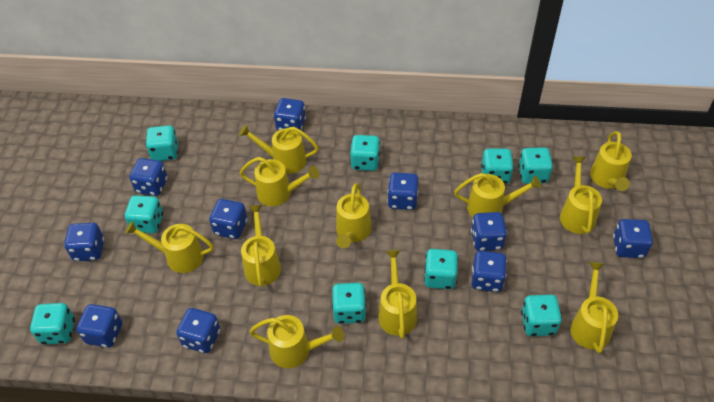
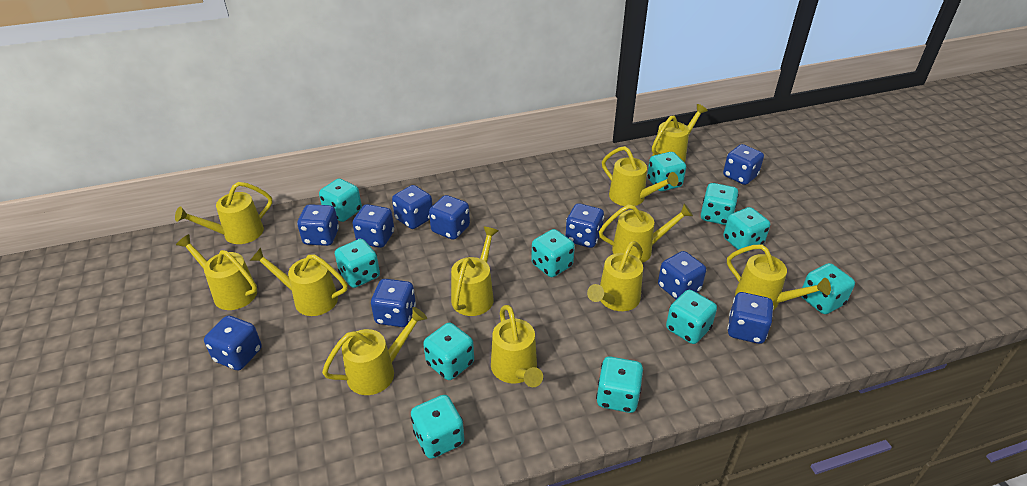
turquoise dice: 9 -> 11

